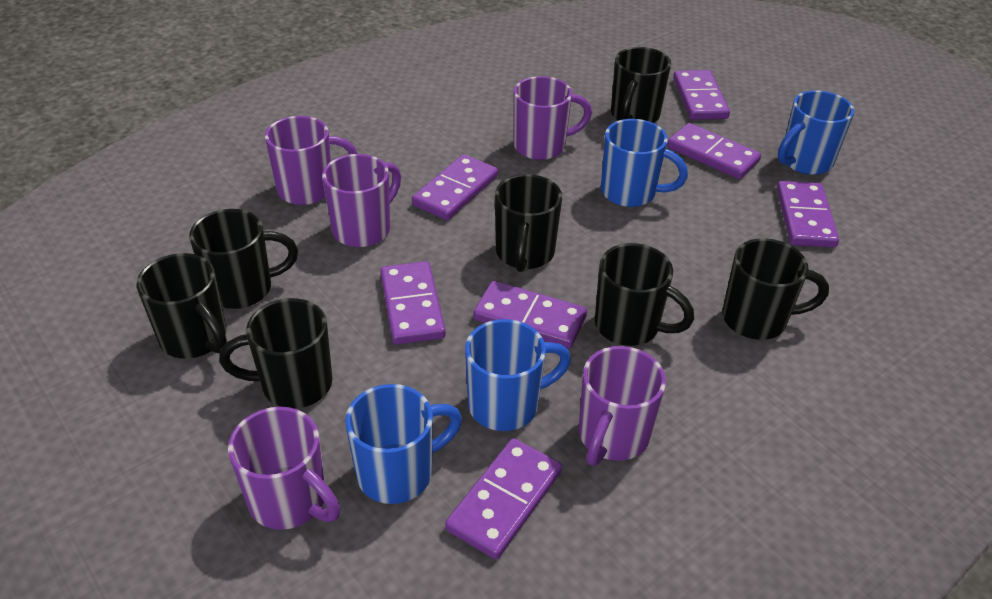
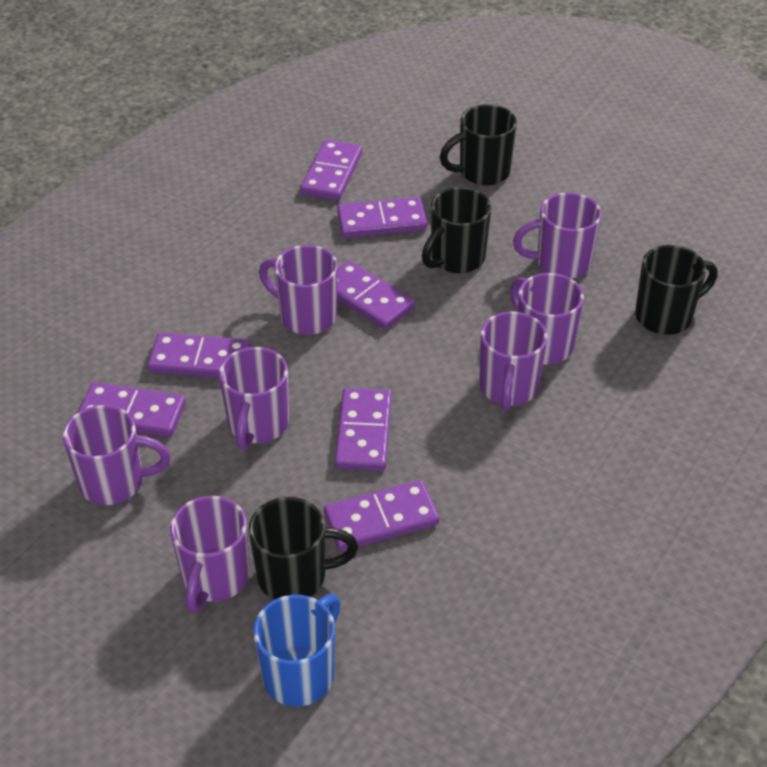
black mug: 7 -> 4
blue mug: 4 -> 1
purple mug: 5 -> 7

